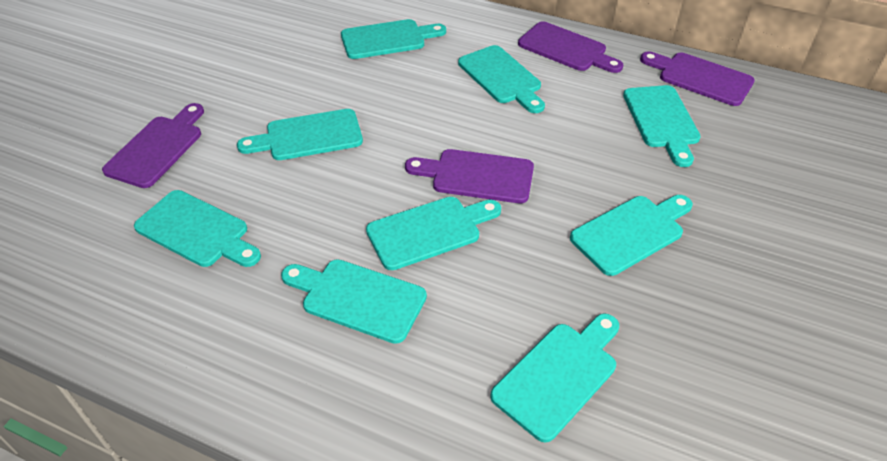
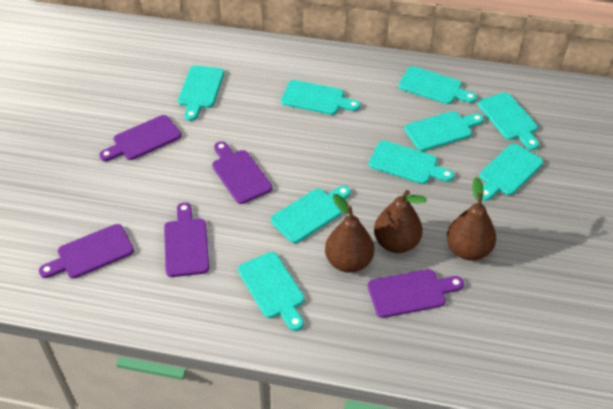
brown pear: 0 -> 3
purple cutting board: 4 -> 5

